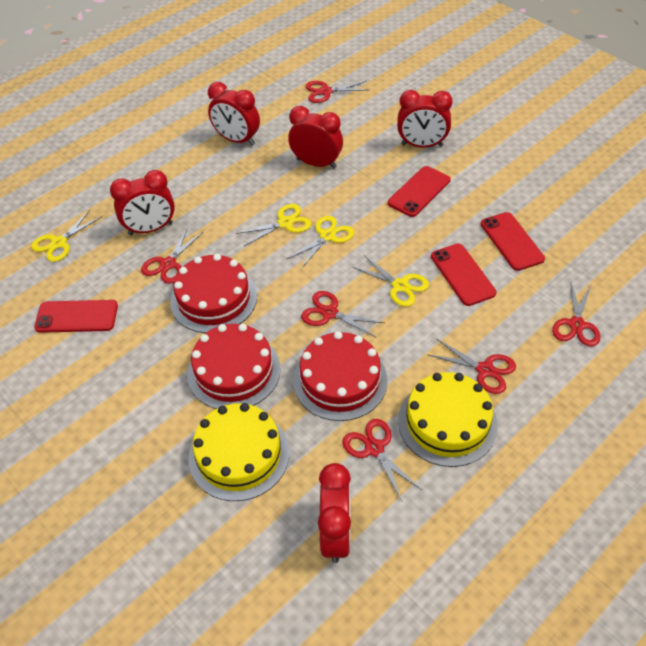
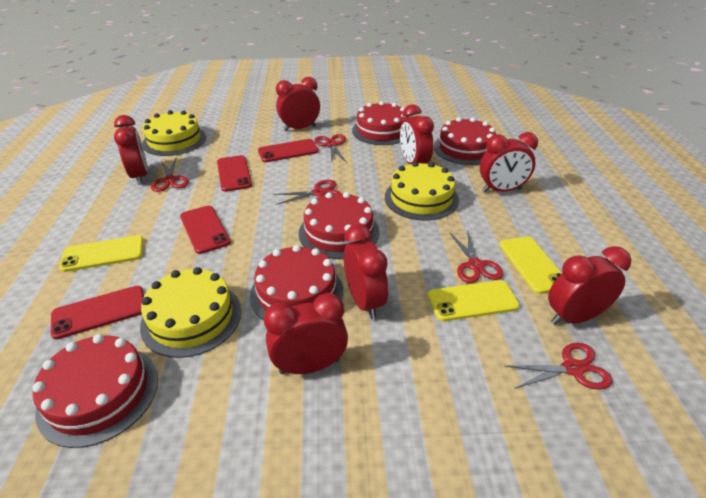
red cake: 3 -> 5
red clock: 5 -> 7
red scissors: 6 -> 5
yellow cake: 2 -> 3
yellow phone: 0 -> 3
yellow scissors: 4 -> 0

